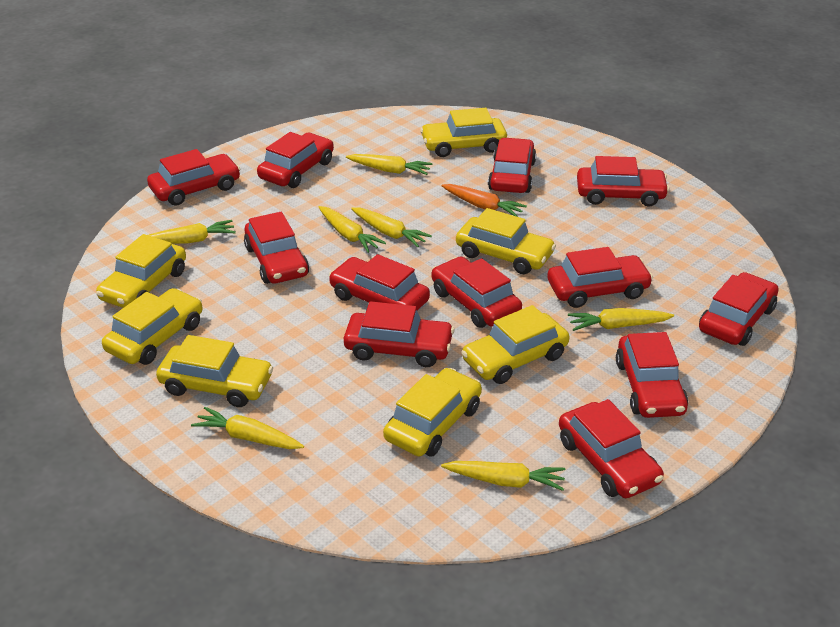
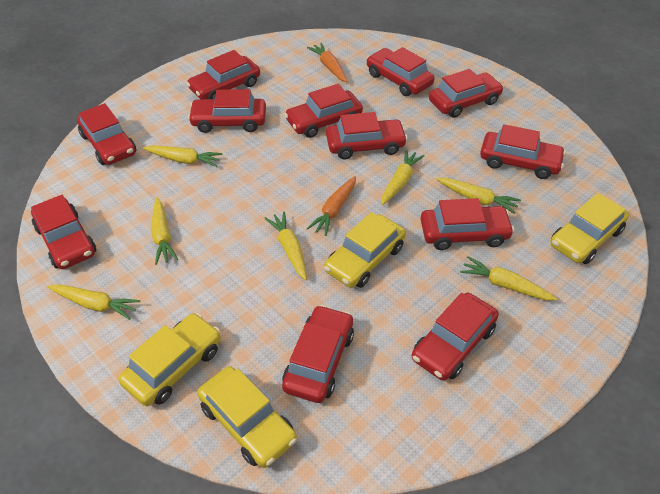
orange carrot: 1 -> 2
yellow car: 7 -> 4

